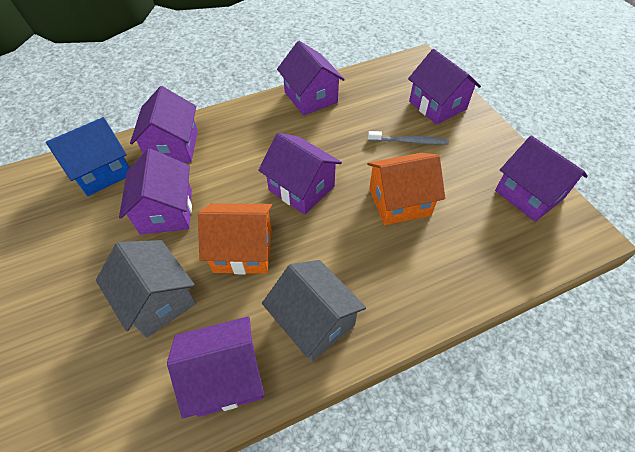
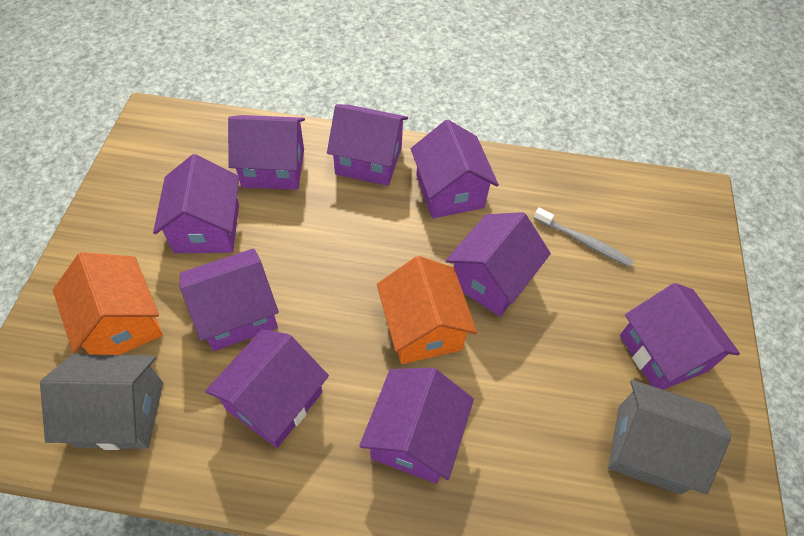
blue house: 1 -> 0
purple house: 7 -> 9

